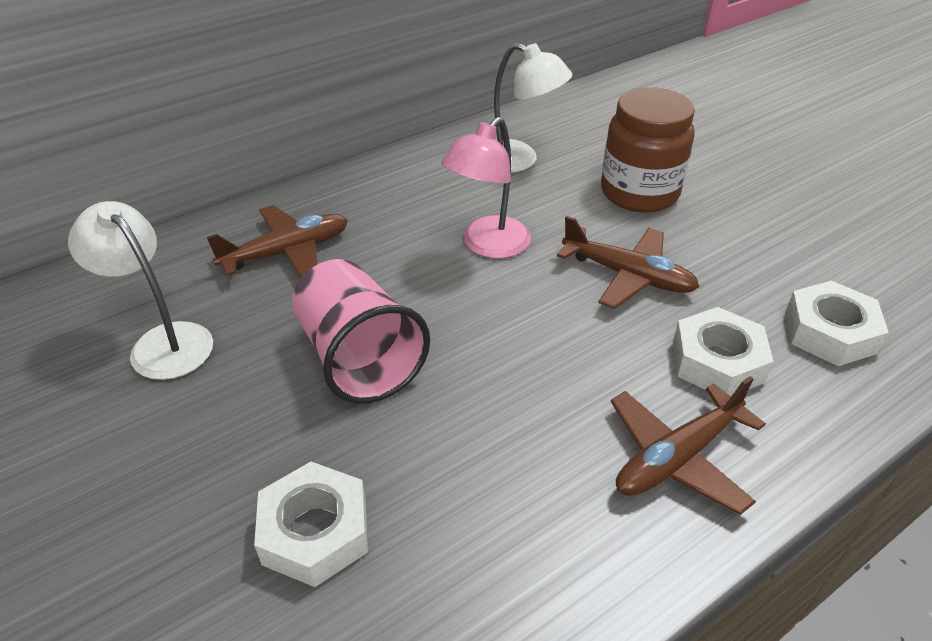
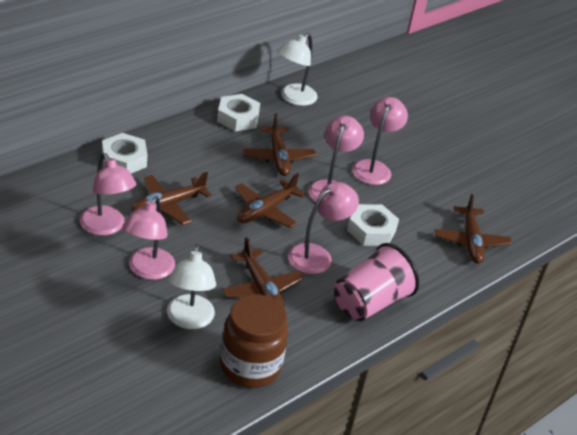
brown plane: 3 -> 5
pink lamp: 1 -> 5

